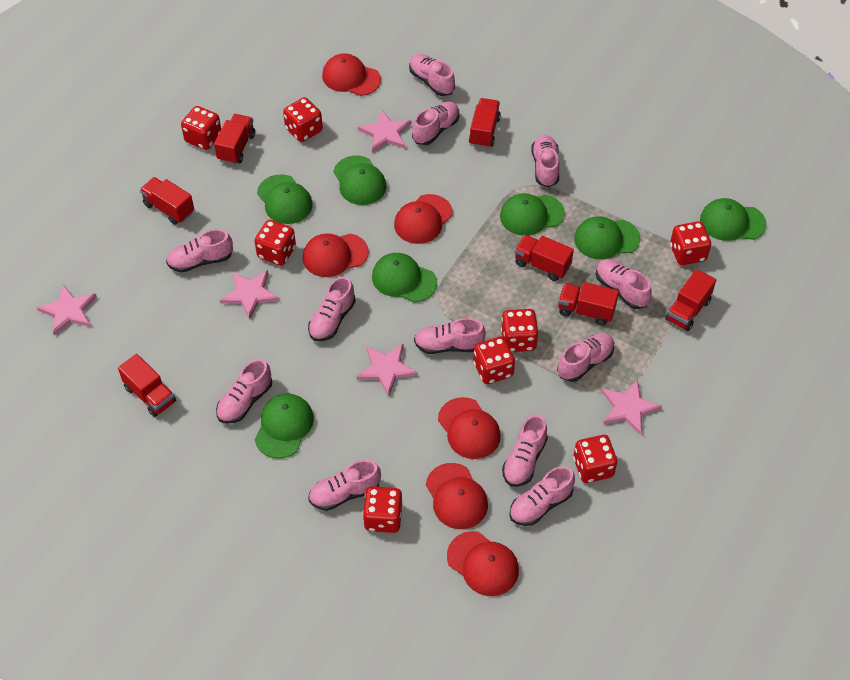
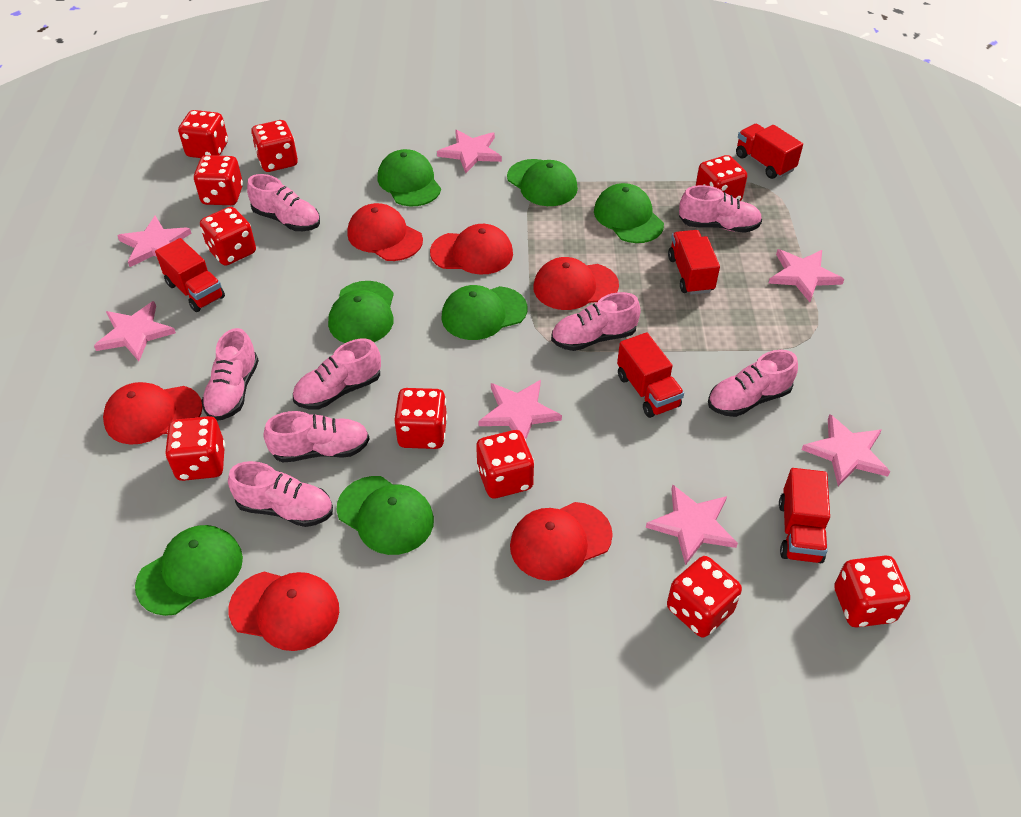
pink shoe: 12 -> 8
pink star: 5 -> 7
red dice: 8 -> 10
red truck: 7 -> 5

